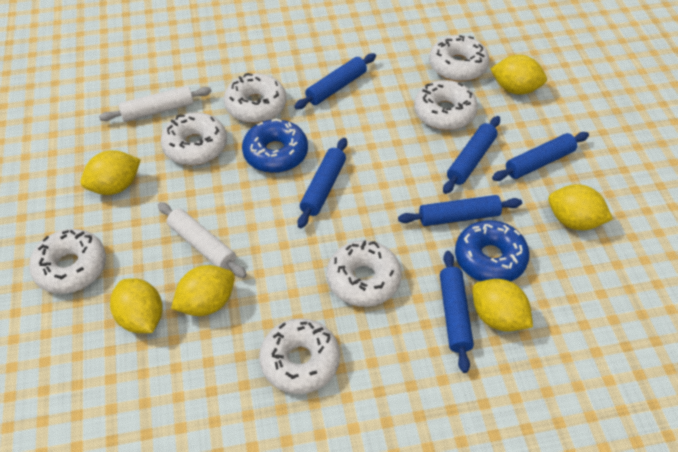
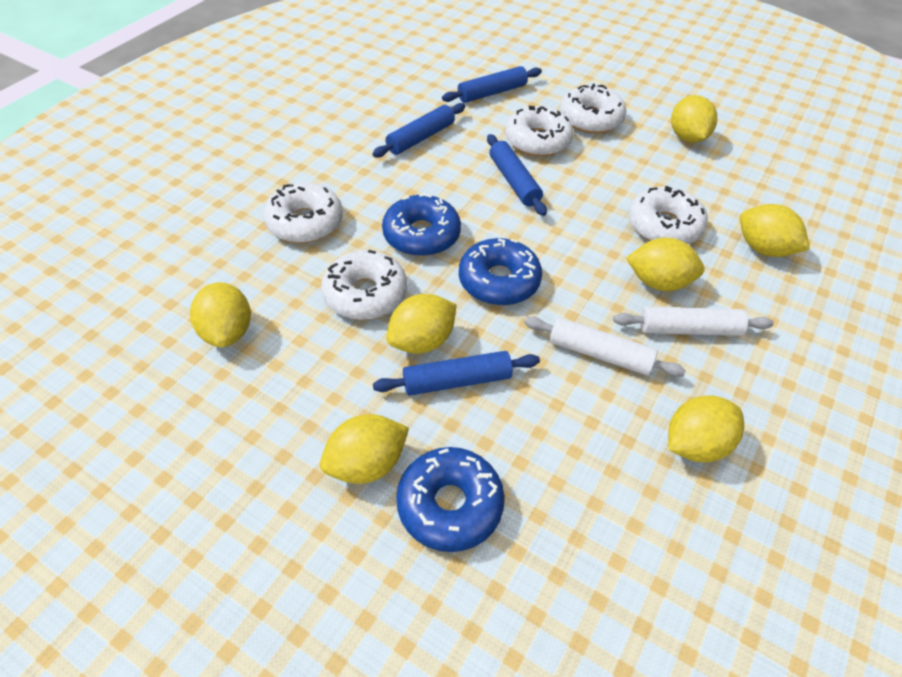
blue donut: 2 -> 3
blue rolling pin: 6 -> 4
white donut: 7 -> 5
yellow lemon: 6 -> 7

